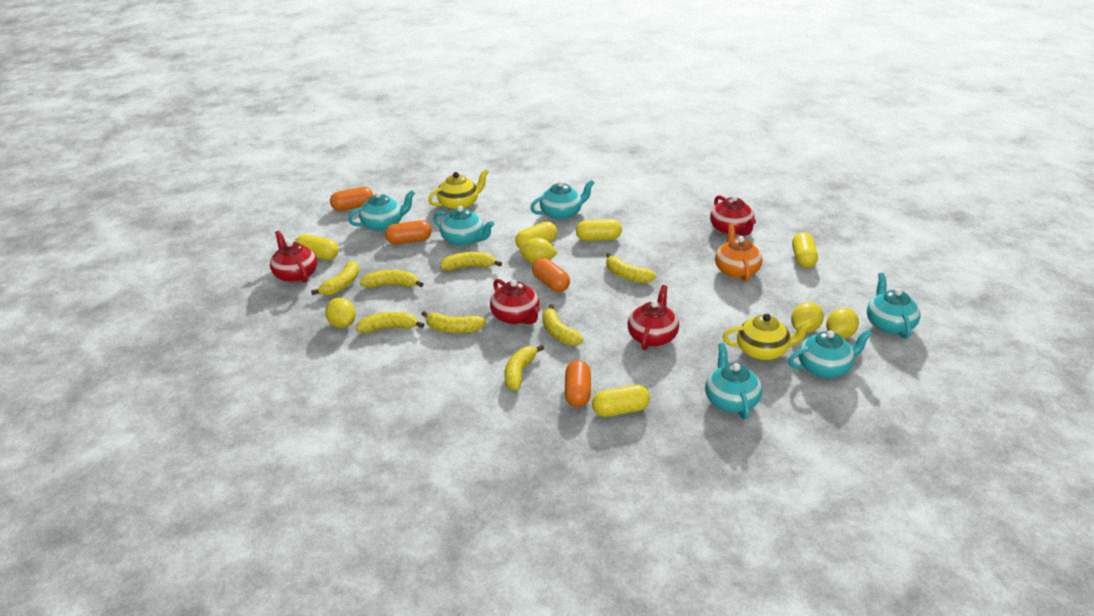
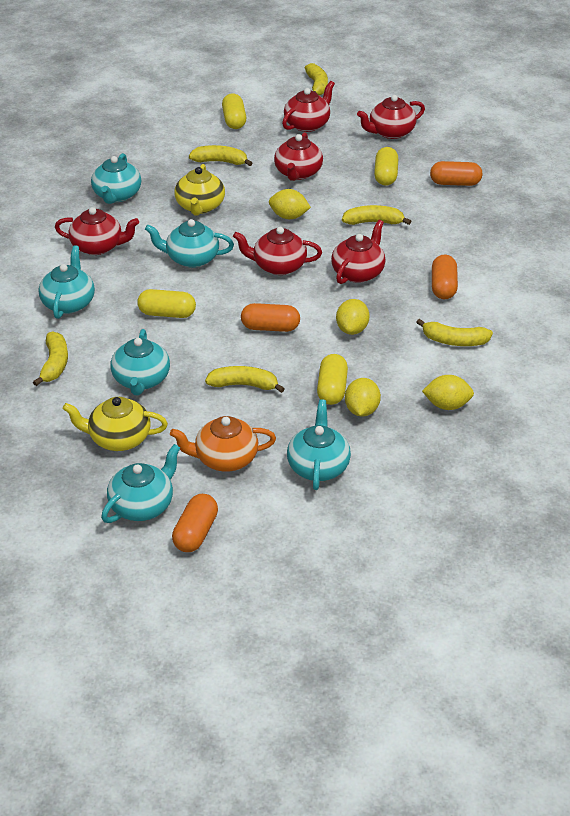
red teapot: 4 -> 6
yellow banana: 8 -> 6
yellow capsule: 5 -> 4

